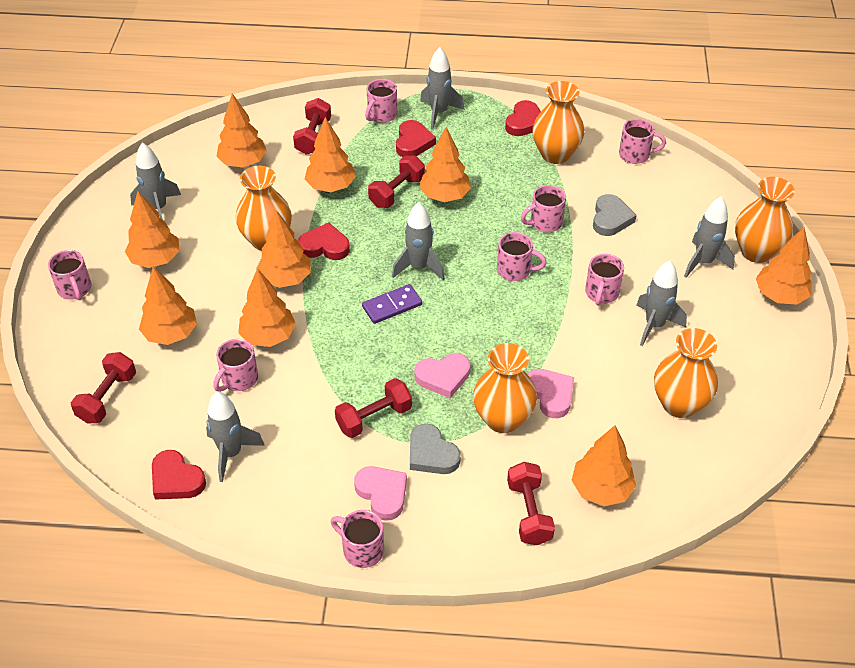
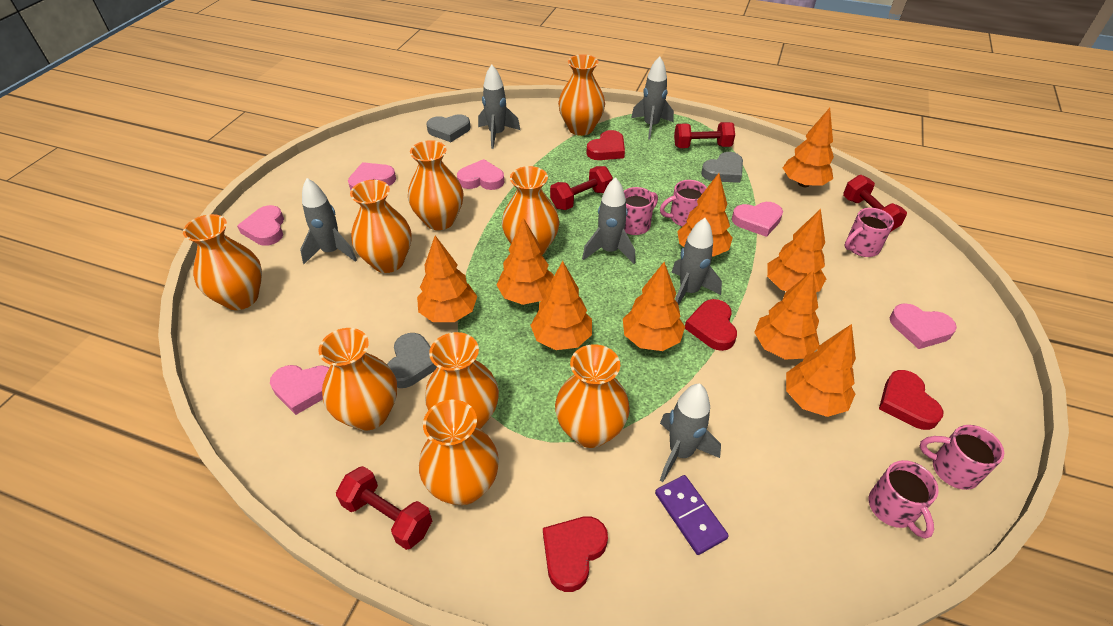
grey heart: 2 -> 3
orange vase: 5 -> 9
pink heart: 3 -> 6
pink mug: 8 -> 5
red dumbbell: 5 -> 4

